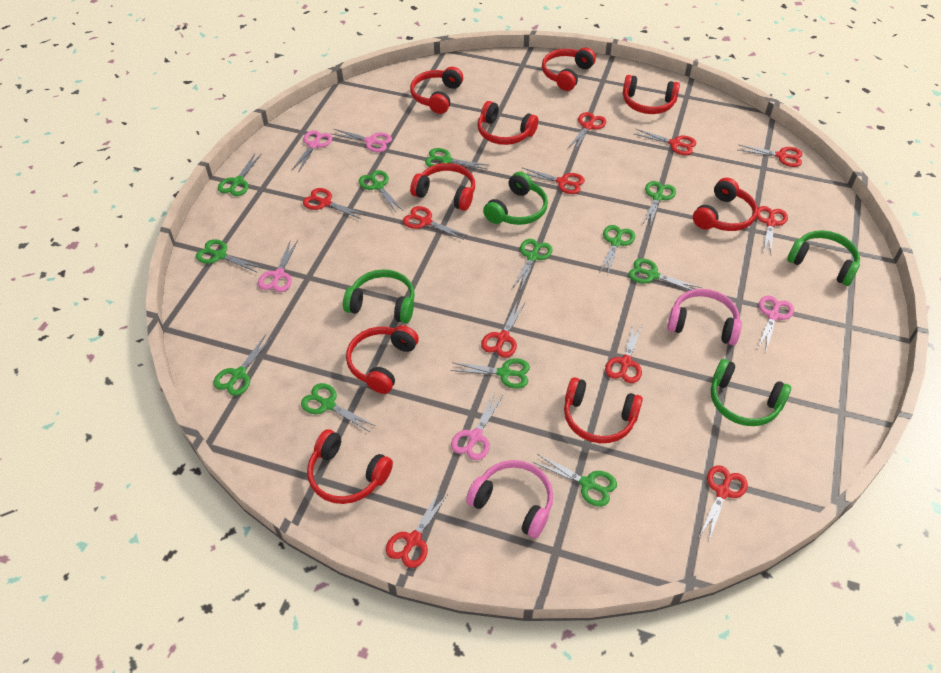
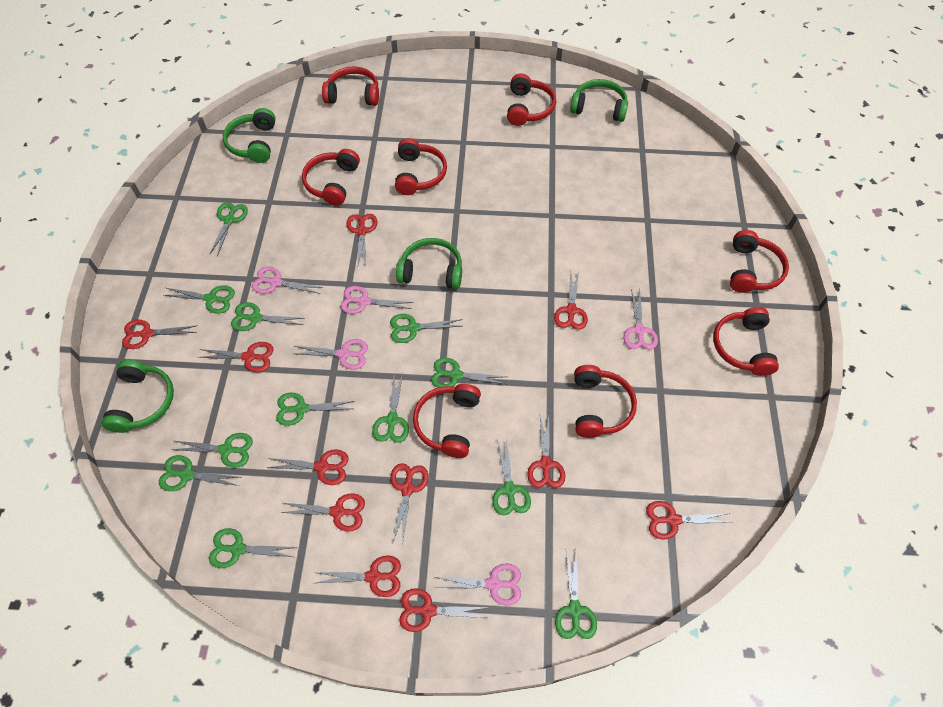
pink headphones: 2 -> 0
red headphones: 9 -> 8

